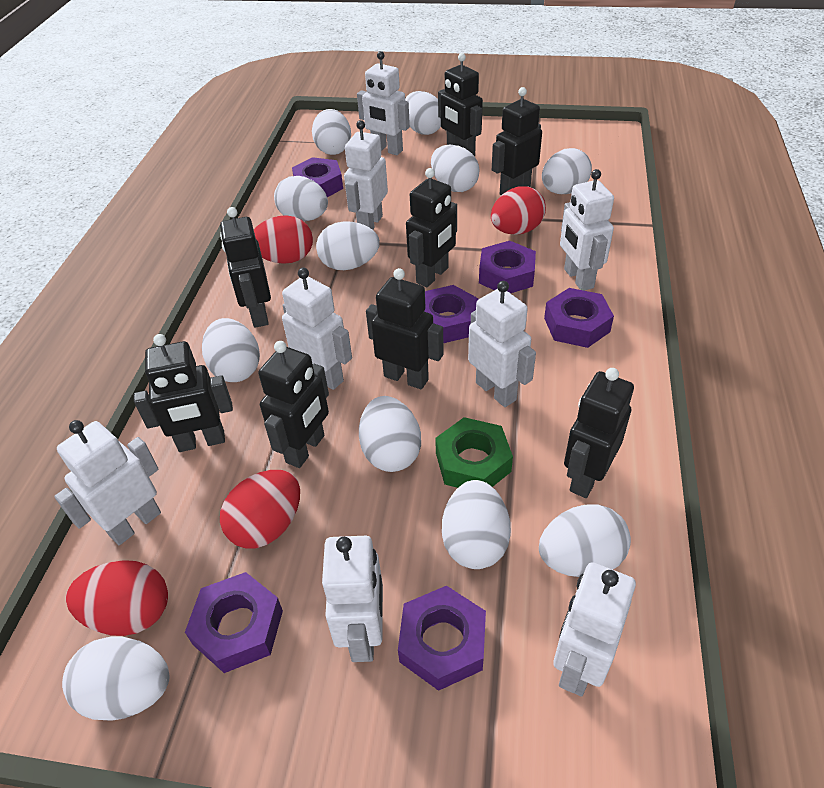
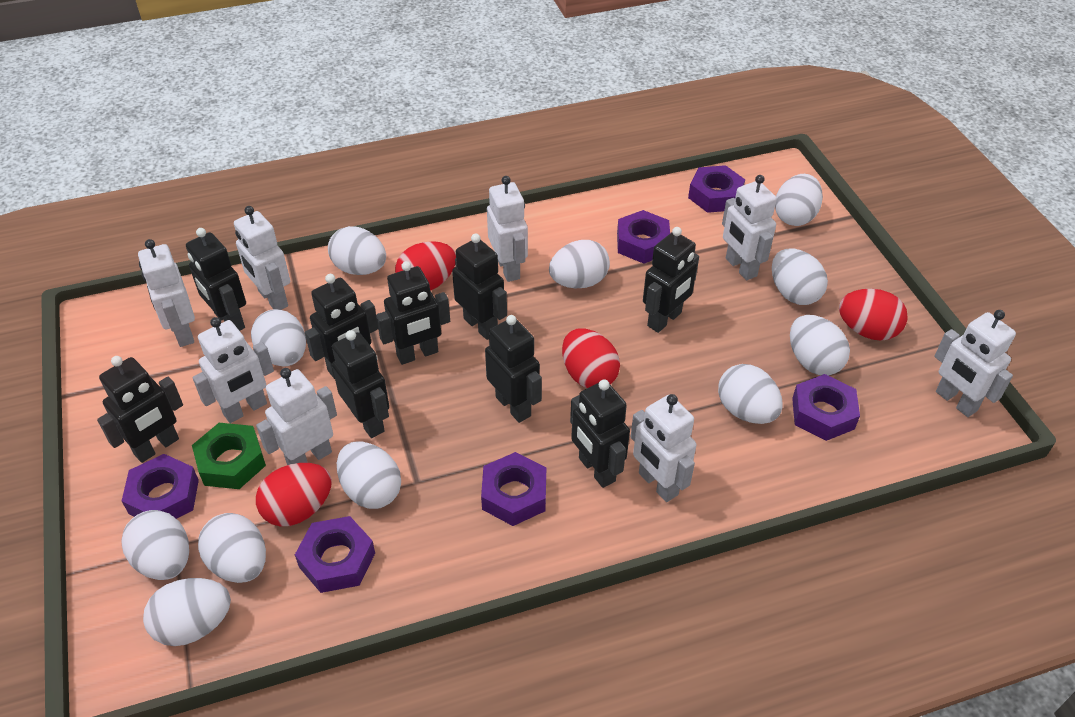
black robot: 8 -> 9

